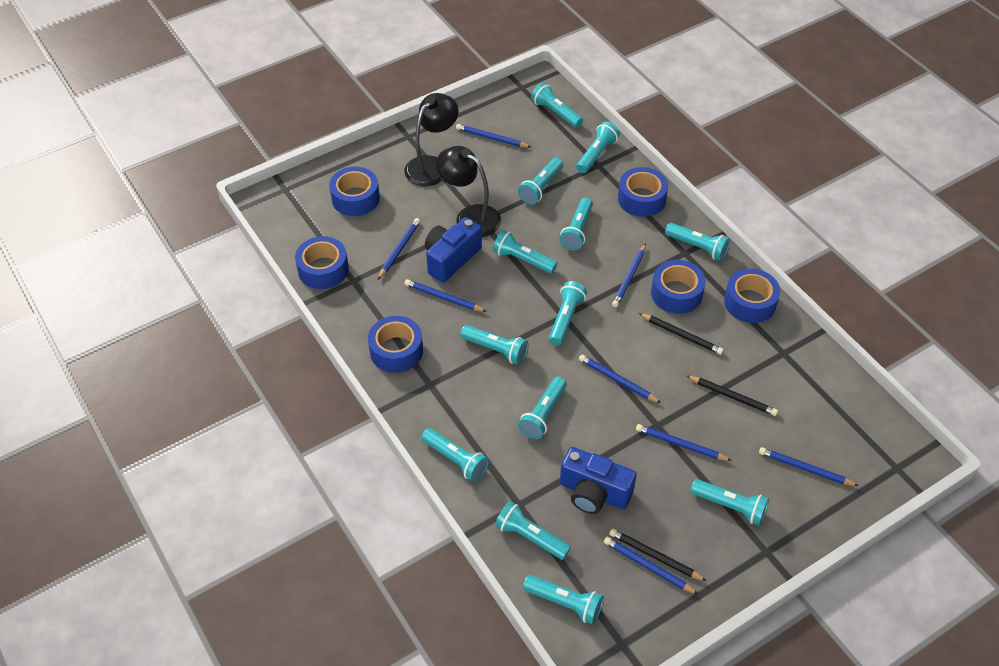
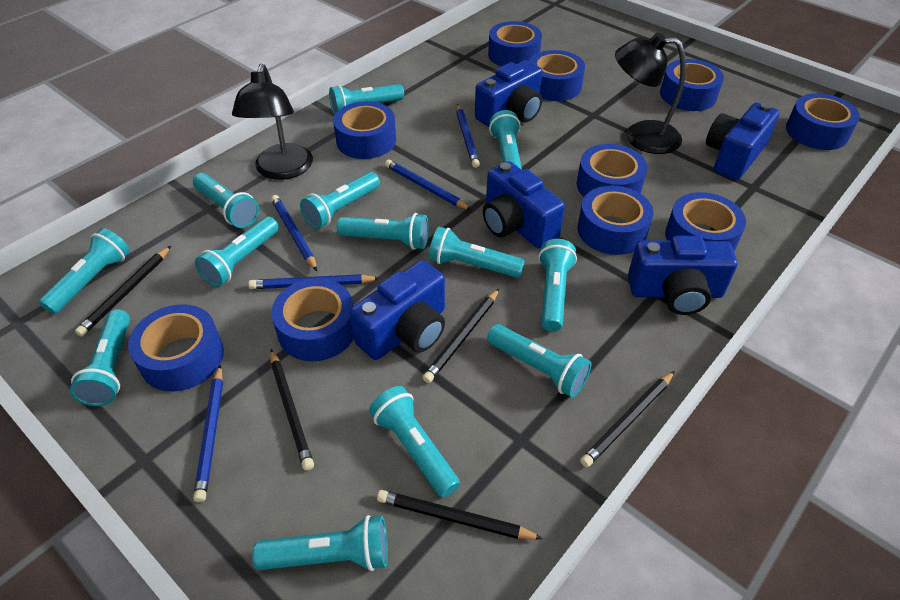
black pencil: 3 -> 5
blue camera: 2 -> 5
blue pencil: 8 -> 5
blue tape: 6 -> 10

